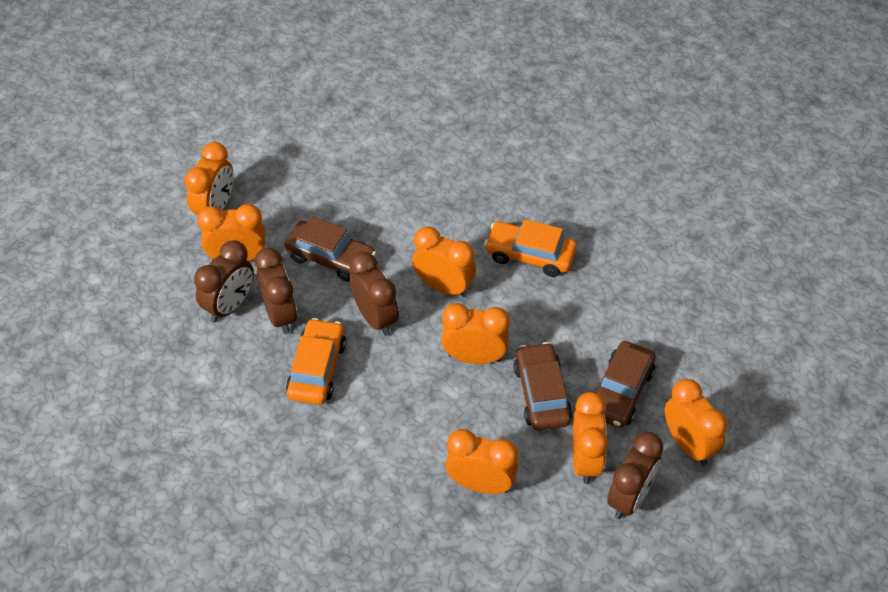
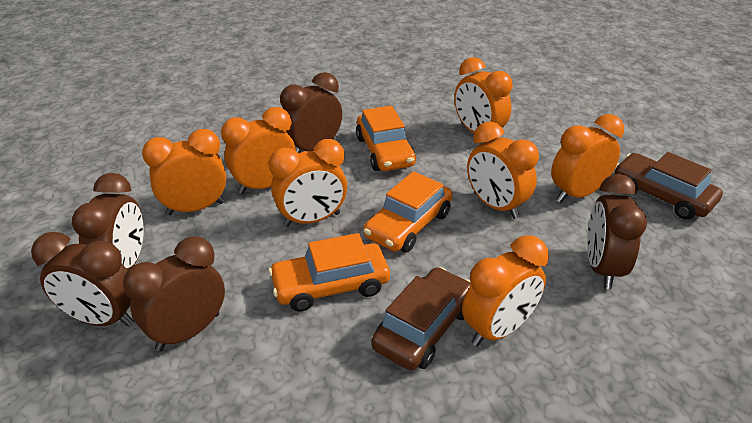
brown car: 3 -> 2
brown clock: 4 -> 5
orange car: 2 -> 3

